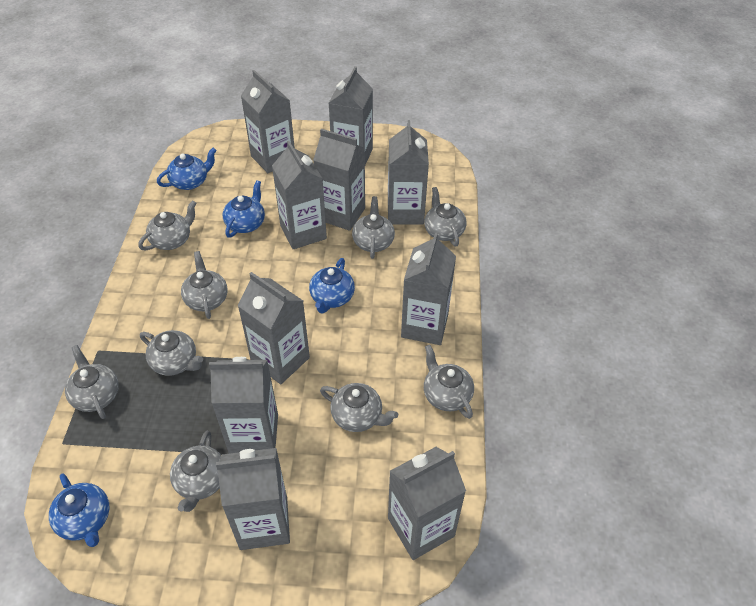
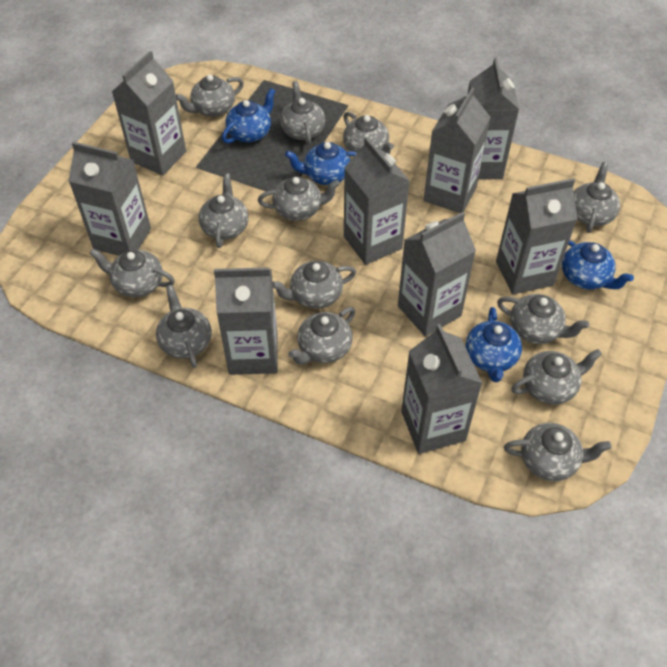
grey carton: 10 -> 9
grey teapot: 9 -> 13

